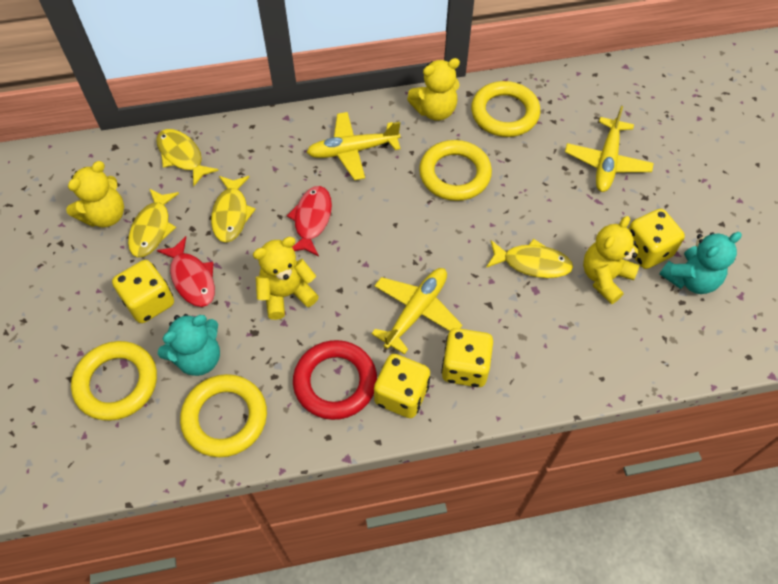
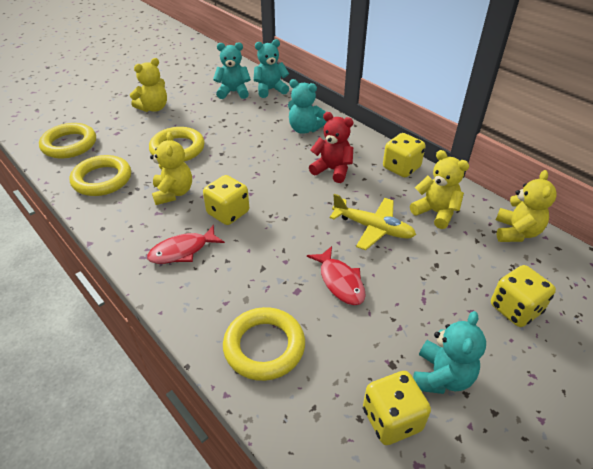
red ring: 1 -> 0
red teddy bear: 0 -> 1
turquoise teddy bear: 2 -> 4
yellow fish: 4 -> 0
yellow plane: 3 -> 1

